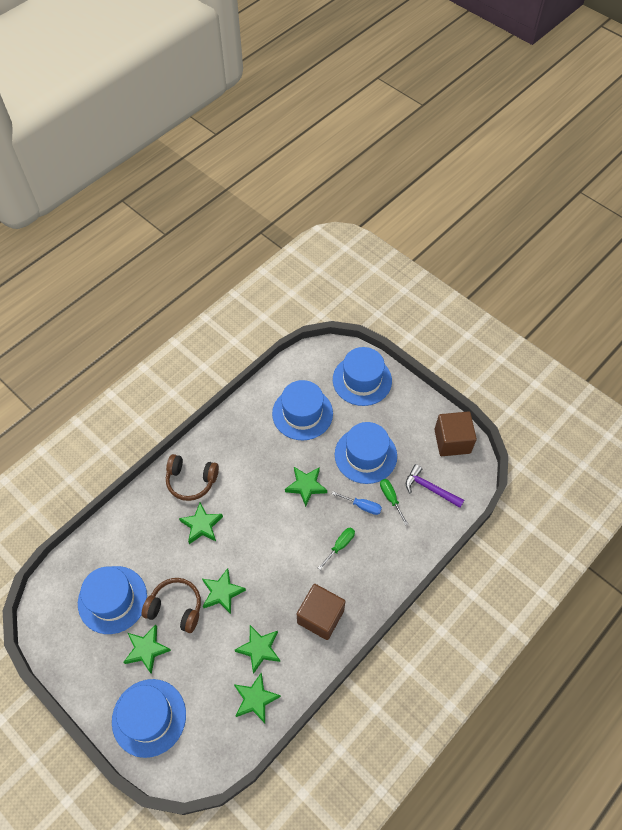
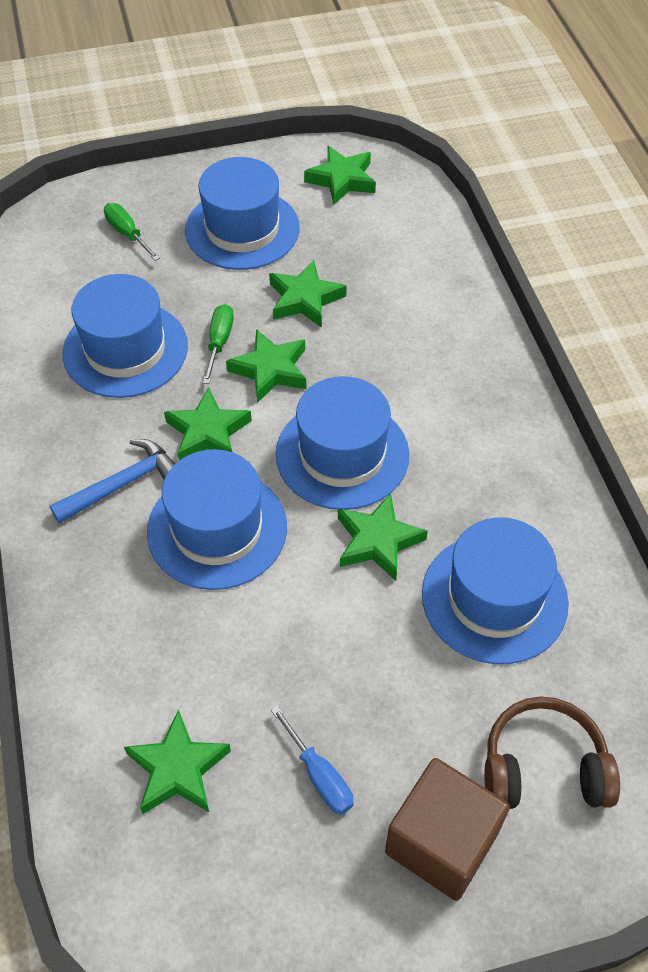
blue hammer: 0 -> 1
brown cube: 2 -> 1
brown headphones: 2 -> 1
purple hammer: 1 -> 0

